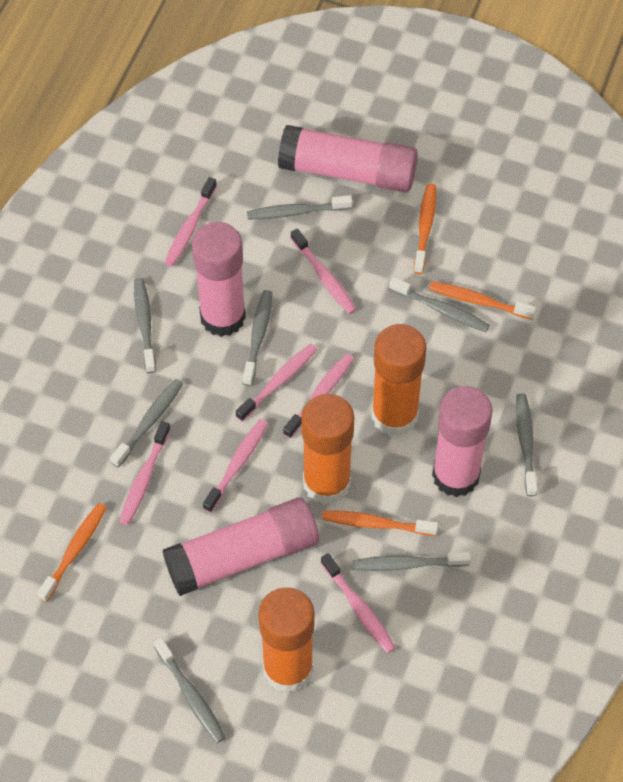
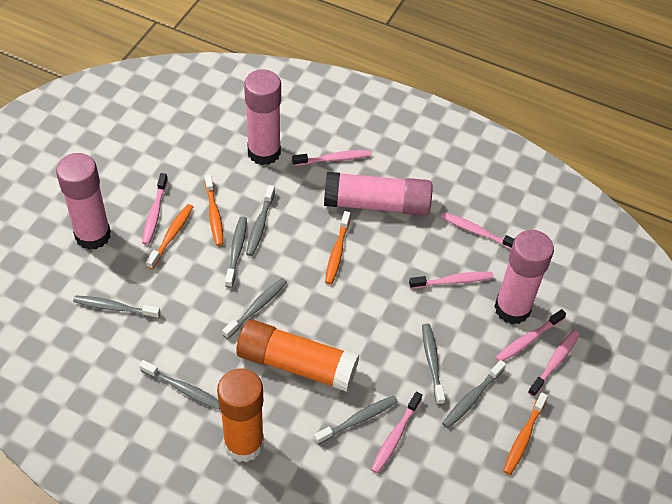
orange glue stick: 3 -> 2

